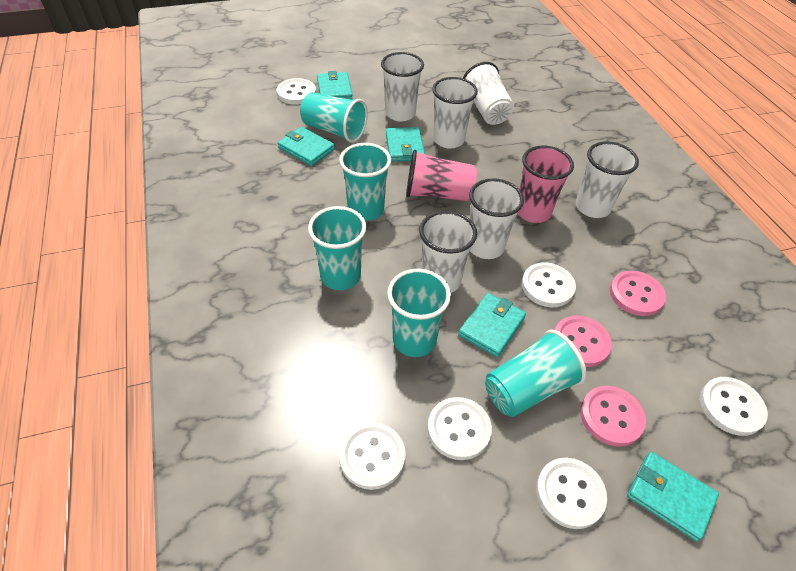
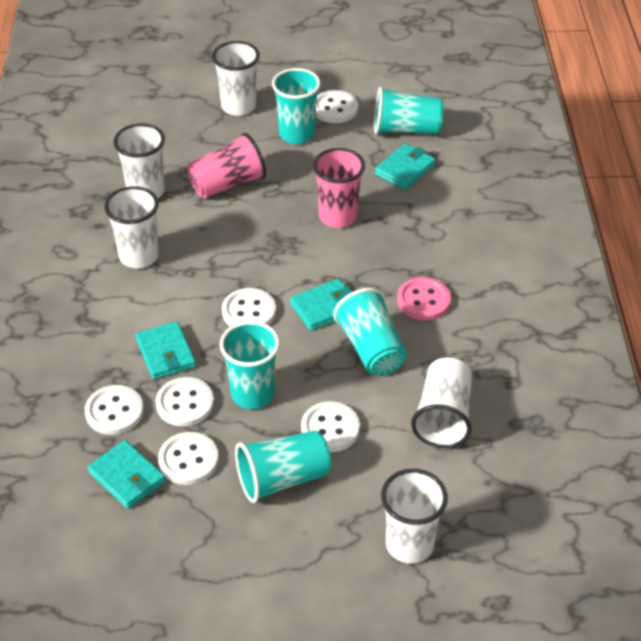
pink button: 3 -> 1
turquoise wallet: 5 -> 4
white cup: 6 -> 5

